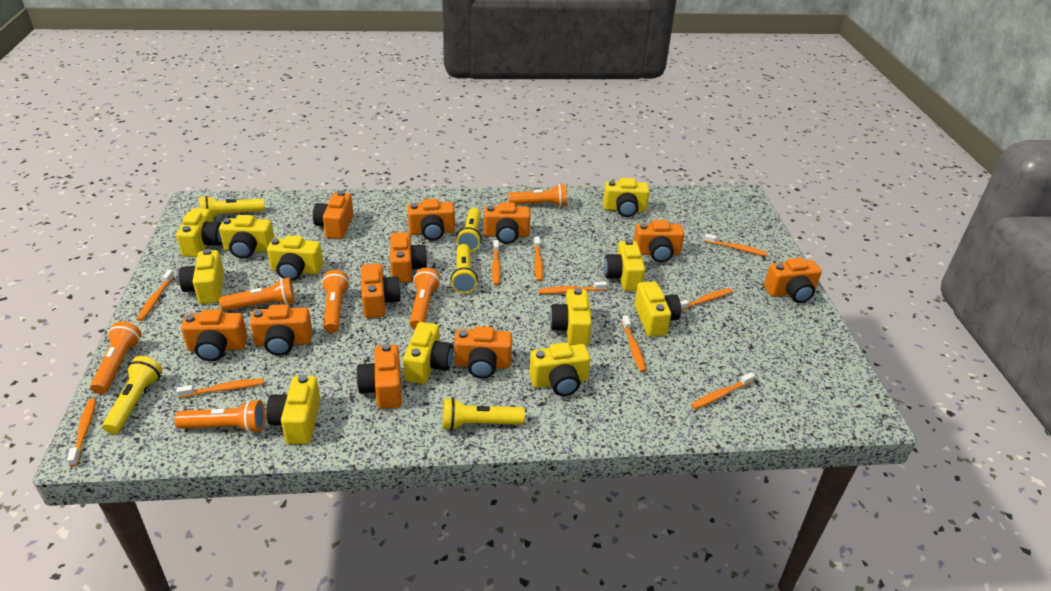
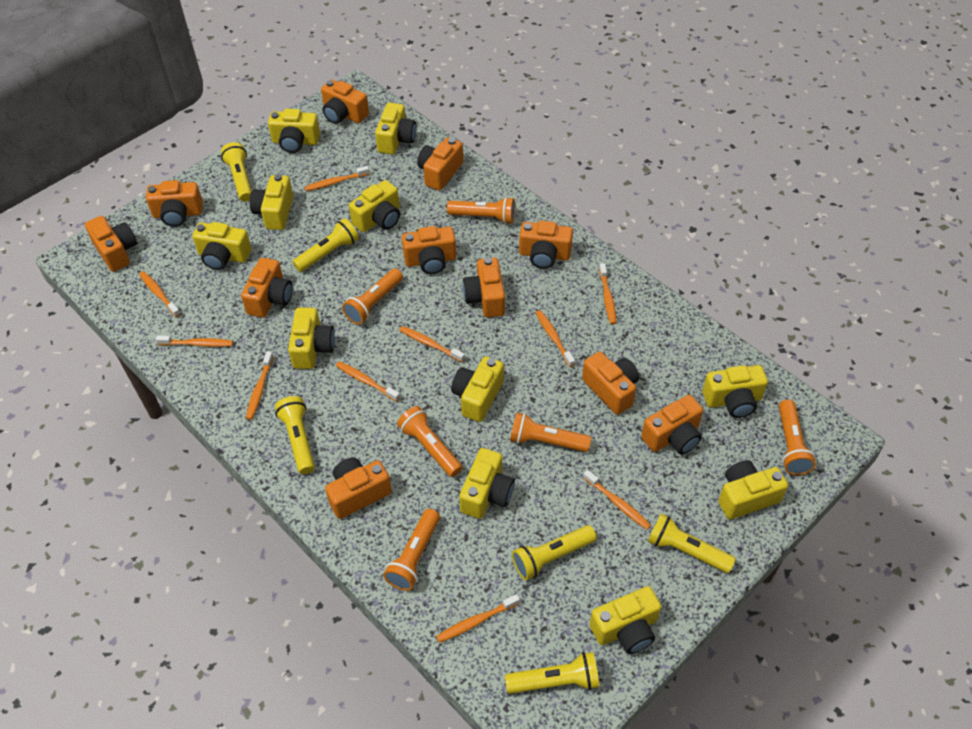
yellow flashlight: 5 -> 6

